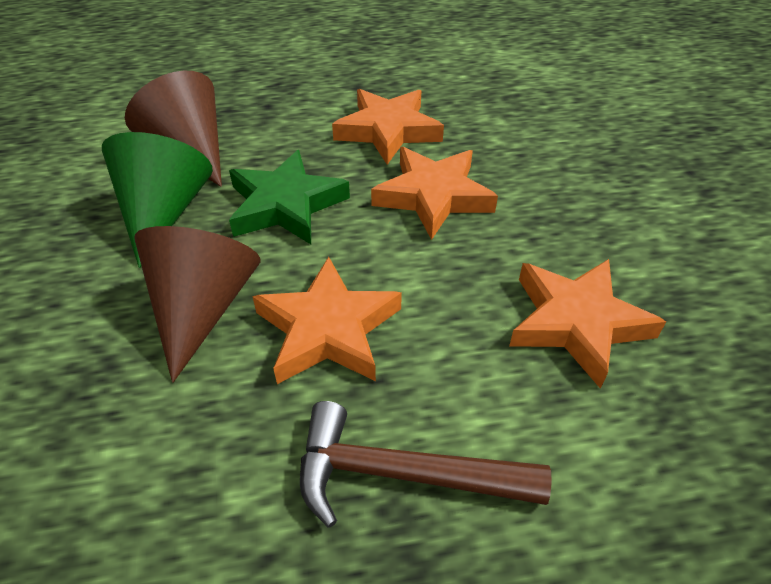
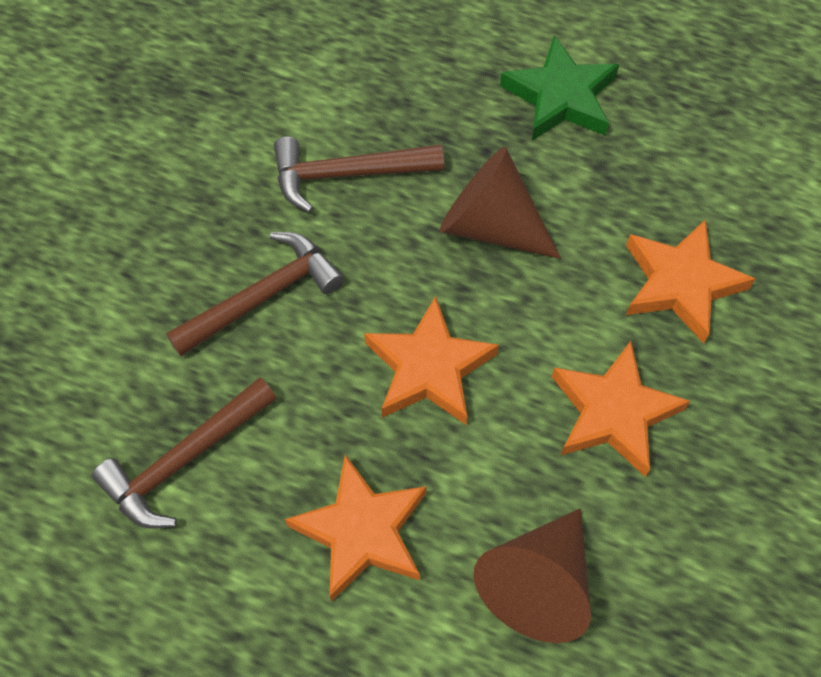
brown hammer: 1 -> 3
green cone: 1 -> 0

